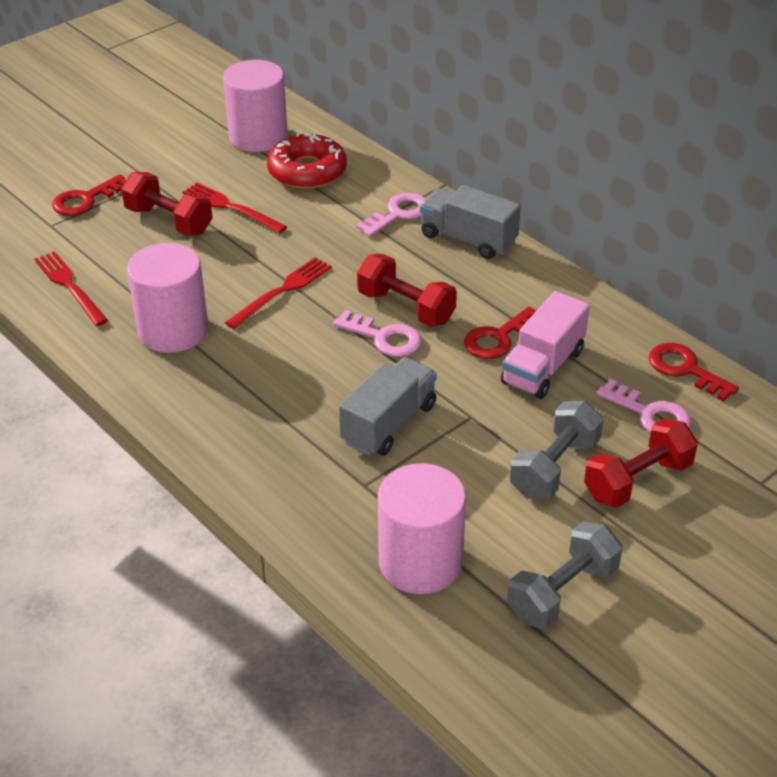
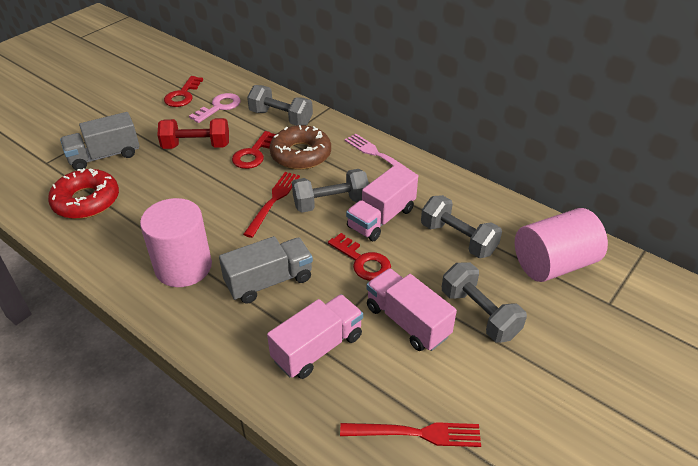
brown donut: 0 -> 1
grey dumbbell: 2 -> 4
pink cylinder: 3 -> 2
pink fork: 0 -> 1
pink key: 3 -> 1
pink truck: 1 -> 3
red dumbbell: 3 -> 1
red fork: 3 -> 2

